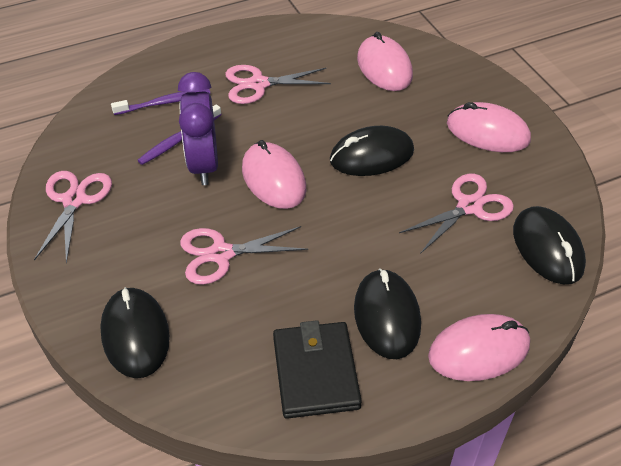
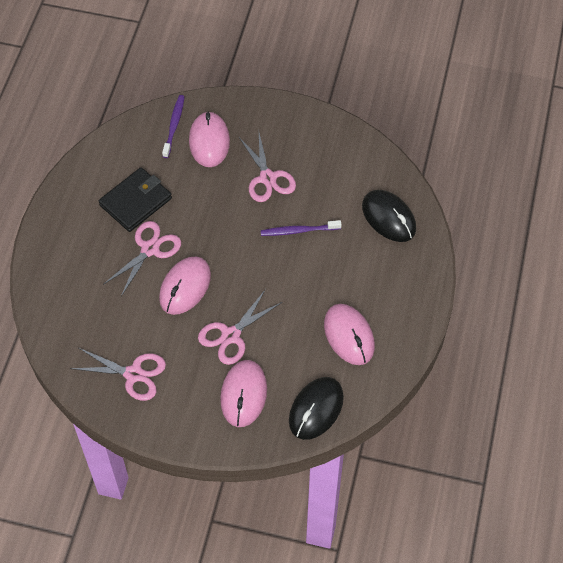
black mouse: 4 -> 2
purple clock: 1 -> 0

